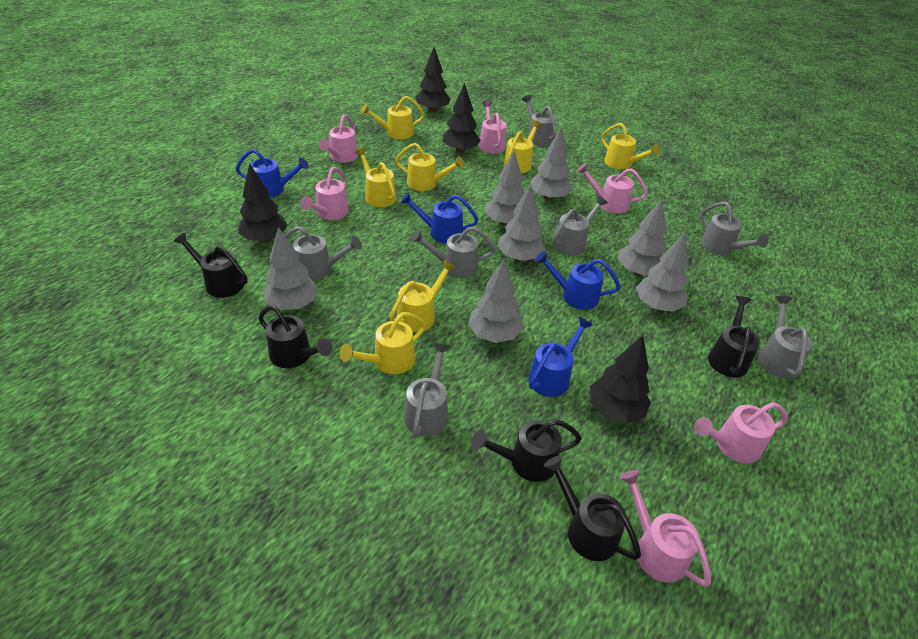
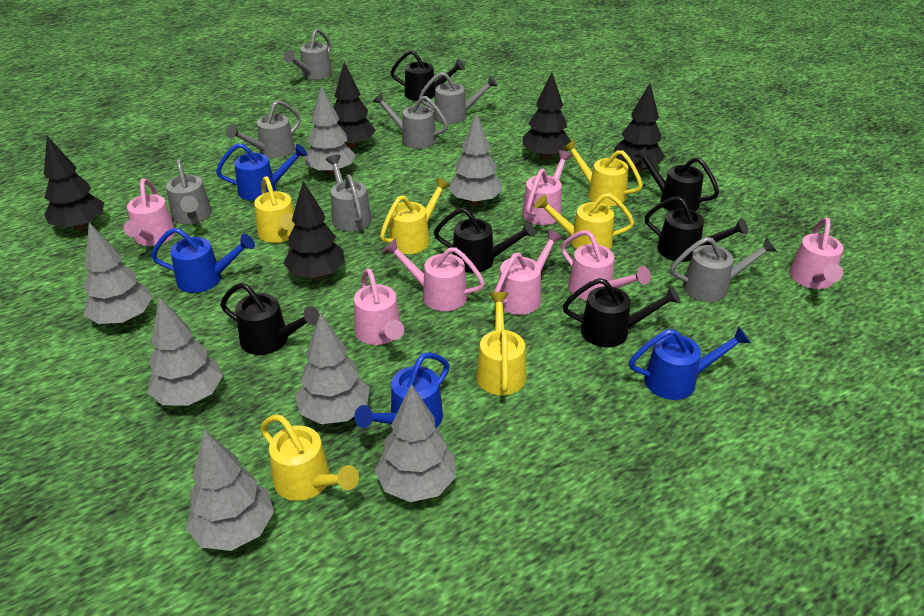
black tree: 4 -> 5
black watering can: 5 -> 6
pink watering can: 6 -> 7
yellow watering can: 7 -> 6

